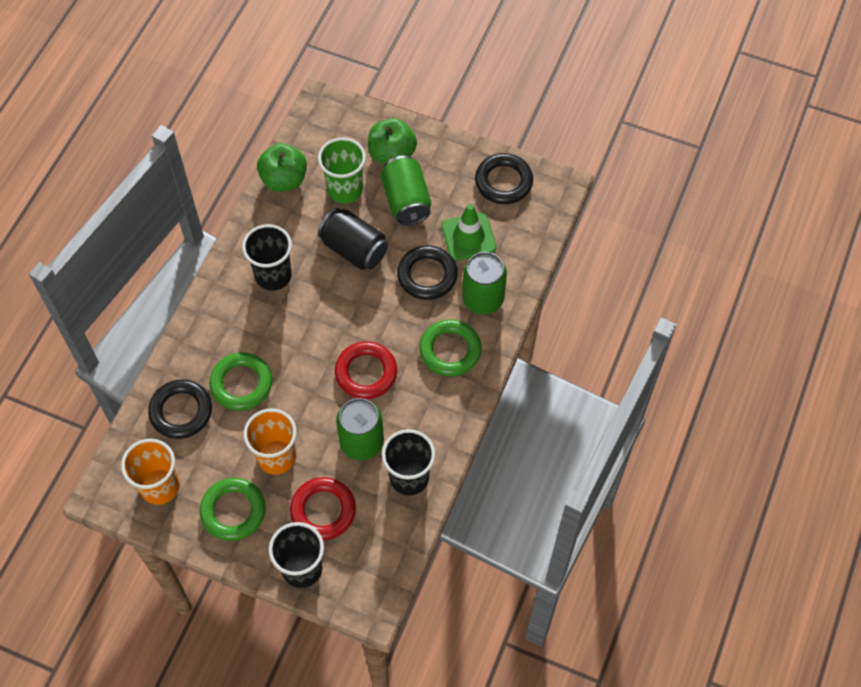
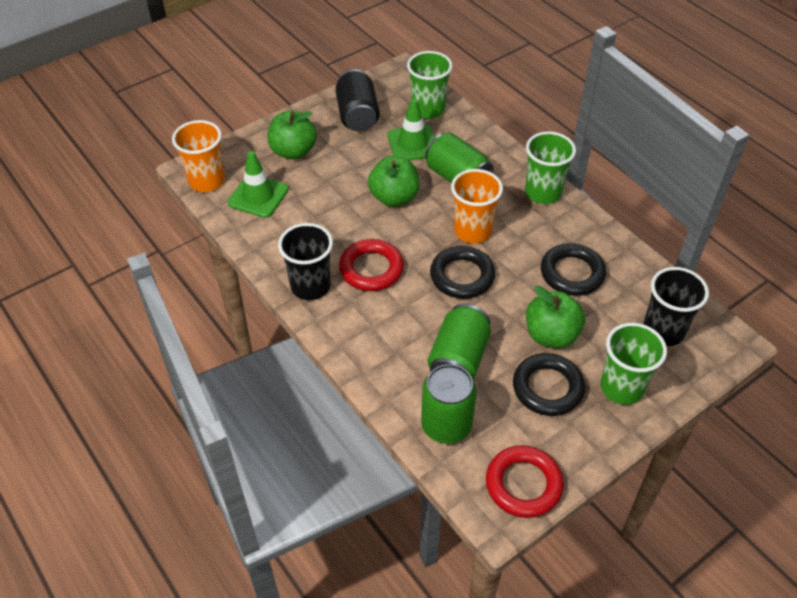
black cup: 3 -> 2
green apple: 2 -> 3
green cup: 1 -> 3
green ring: 3 -> 0
green traffic cone: 1 -> 2

